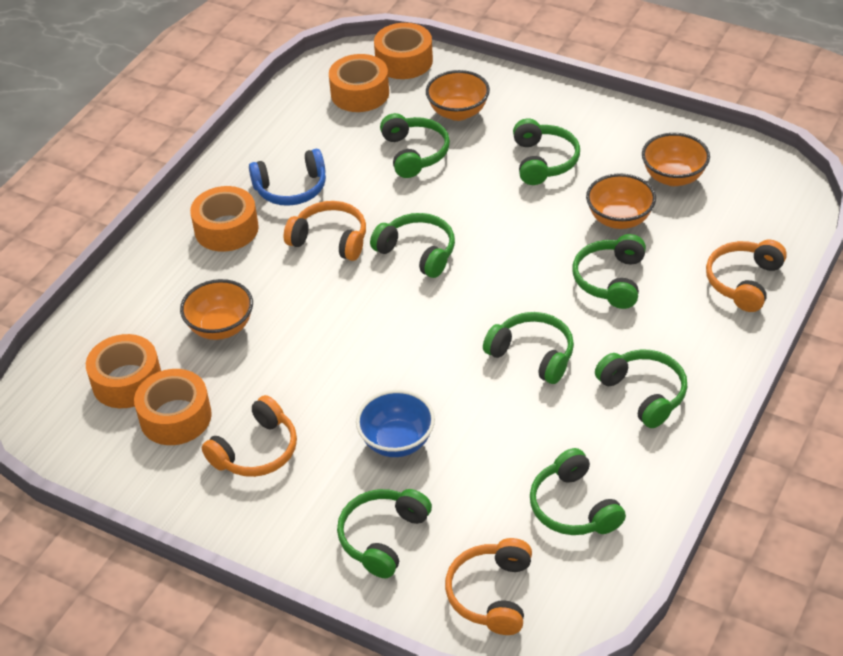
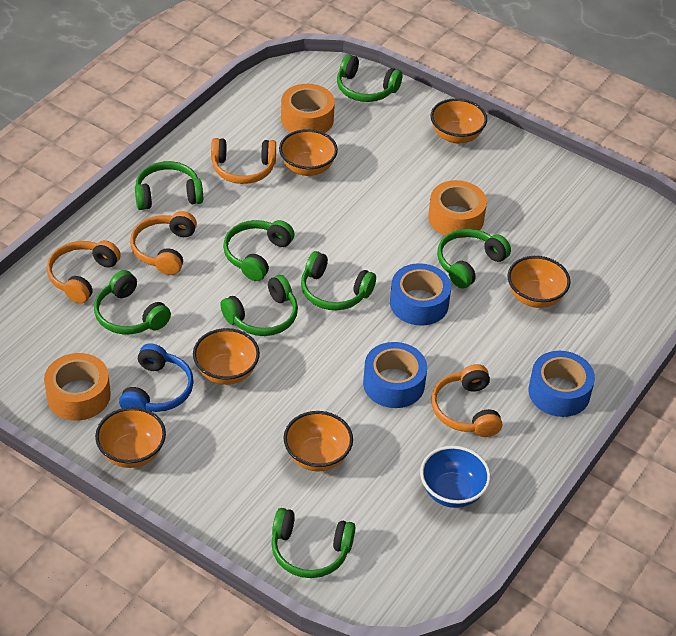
blue tape: 0 -> 3
orange bowl: 4 -> 6
orange tape: 5 -> 3

